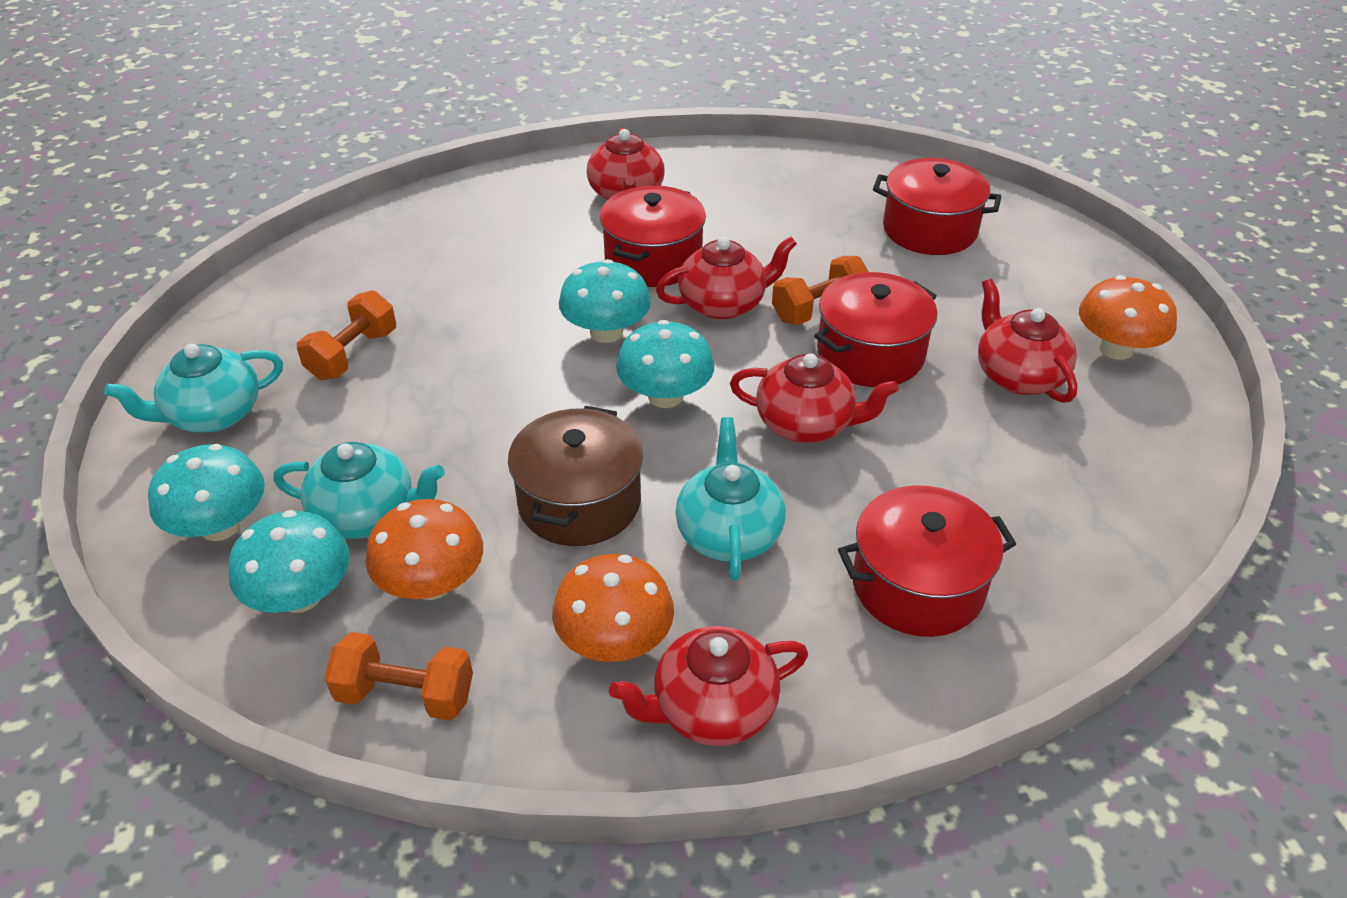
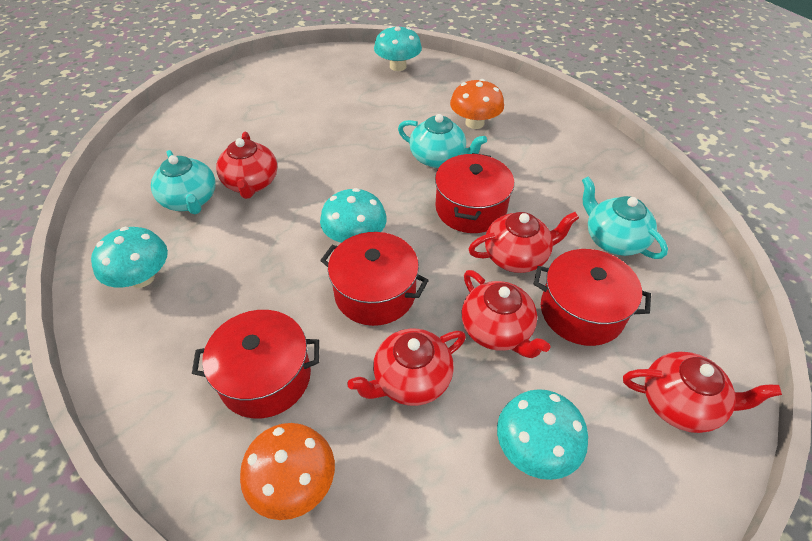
brown pot: 1 -> 0
orange dumbbell: 3 -> 0
orange mushroom: 3 -> 2

